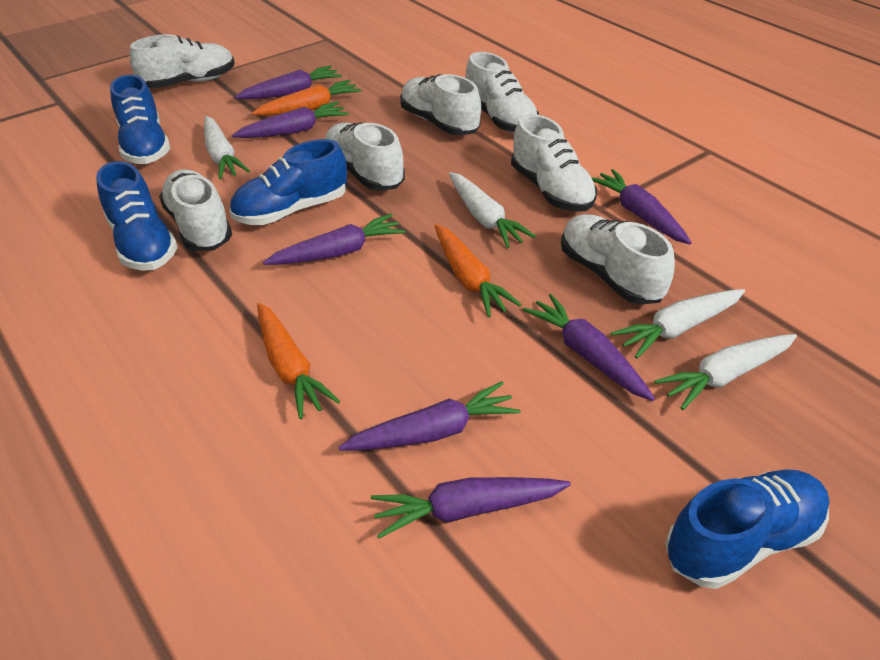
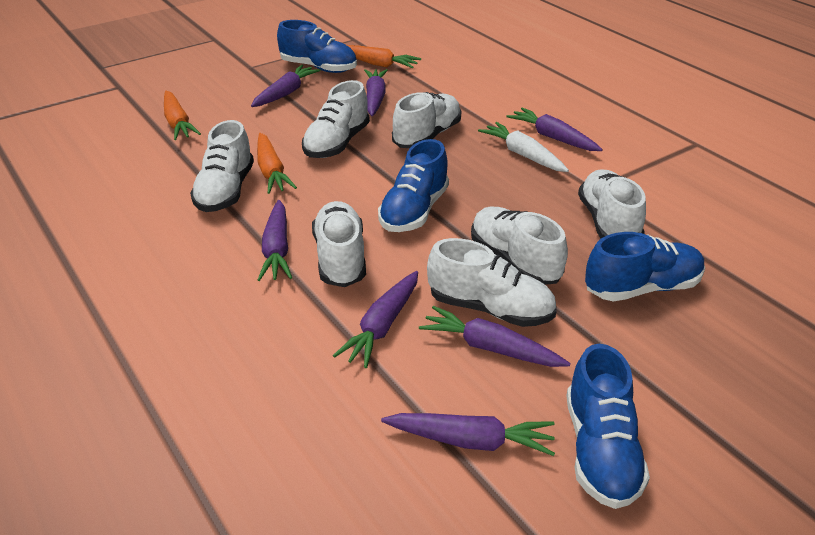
white carrot: 4 -> 1

